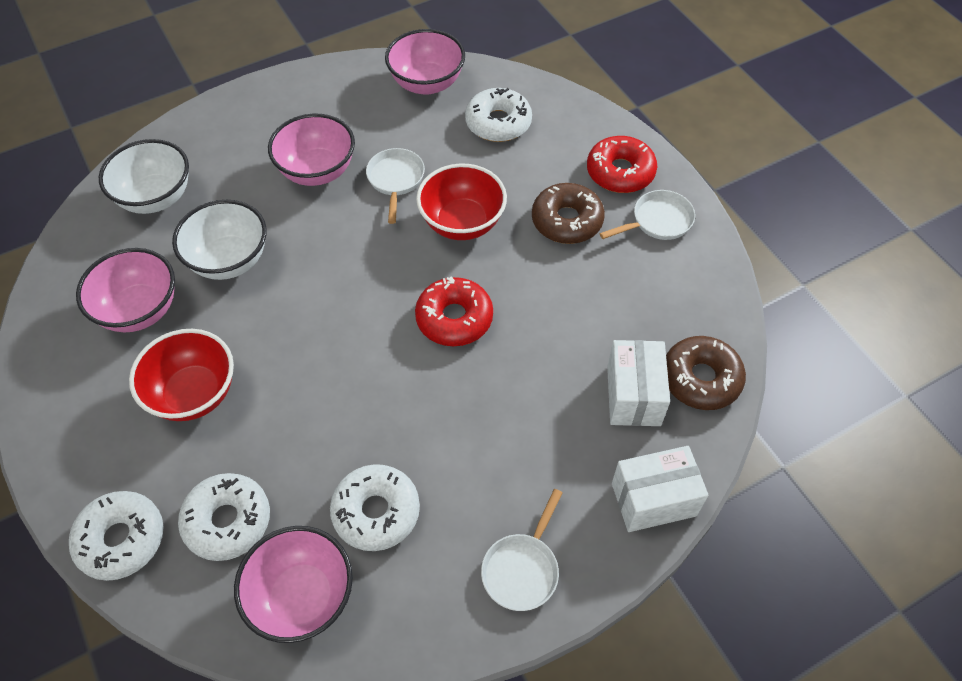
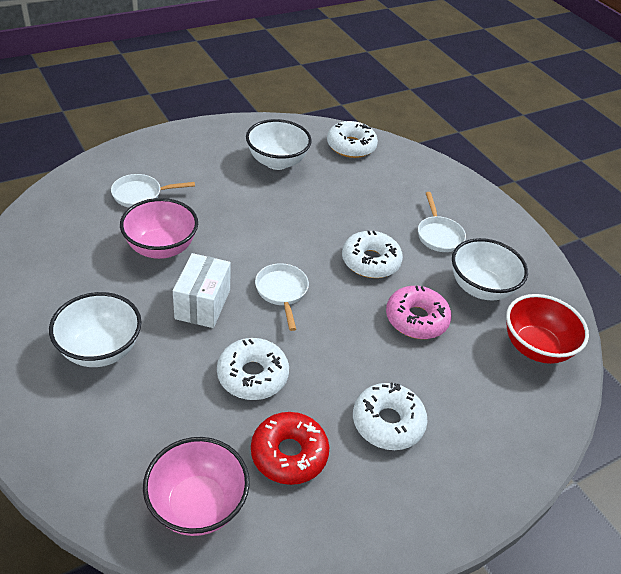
brown donut: 2 -> 0
pink bowl: 4 -> 2
pink donut: 0 -> 1
red bowl: 2 -> 1
red donut: 2 -> 1
white bowl: 2 -> 3
white box: 2 -> 1

